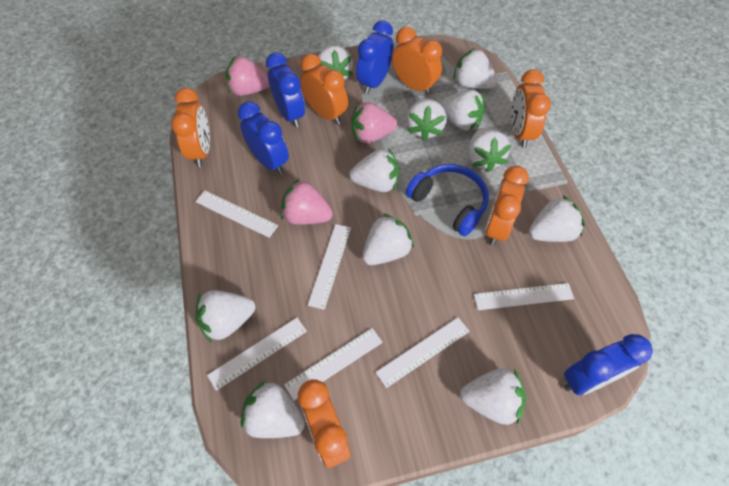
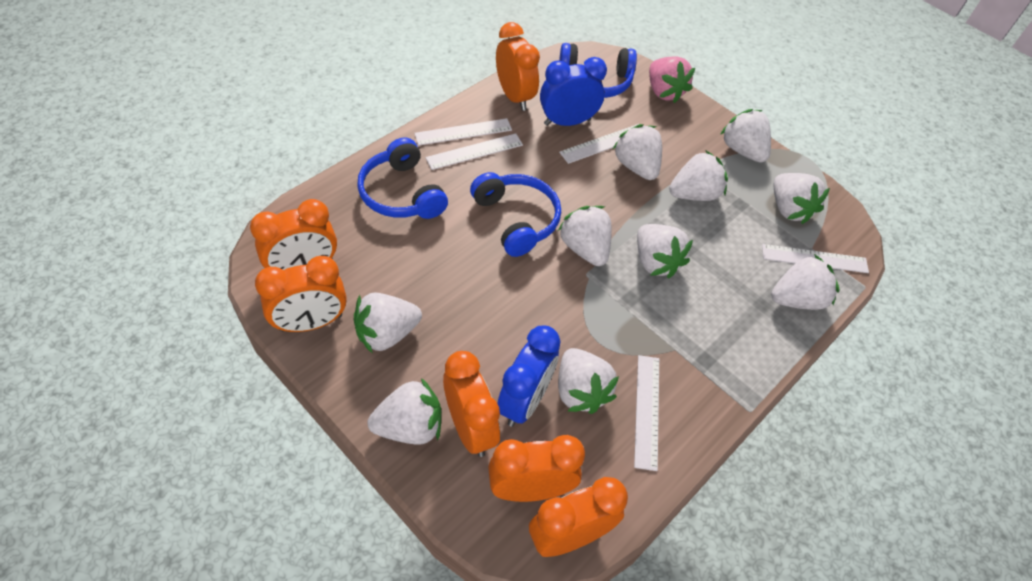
blue clock: 4 -> 2
blue headphones: 1 -> 3
pink strawberry: 3 -> 1
white ruler: 6 -> 5
white strawberry: 11 -> 10

